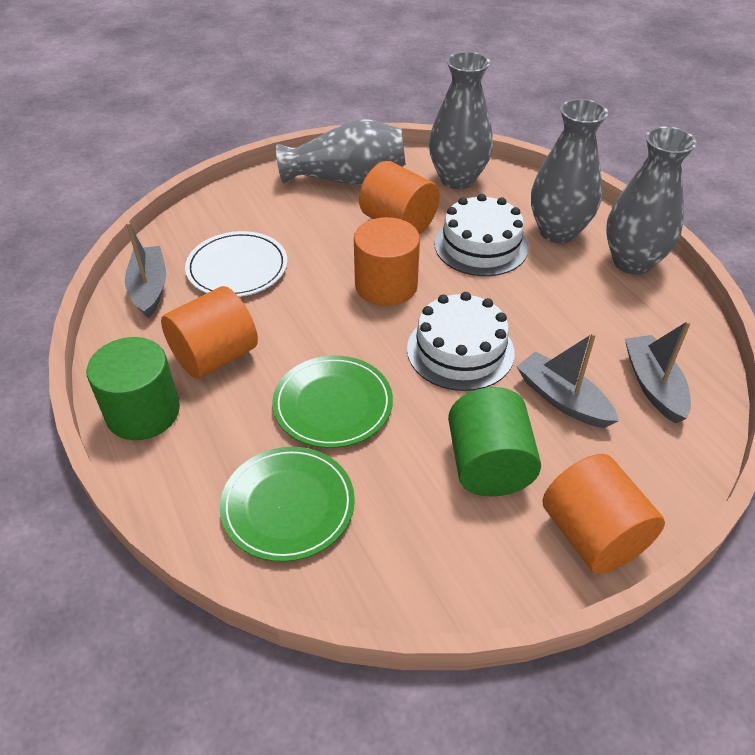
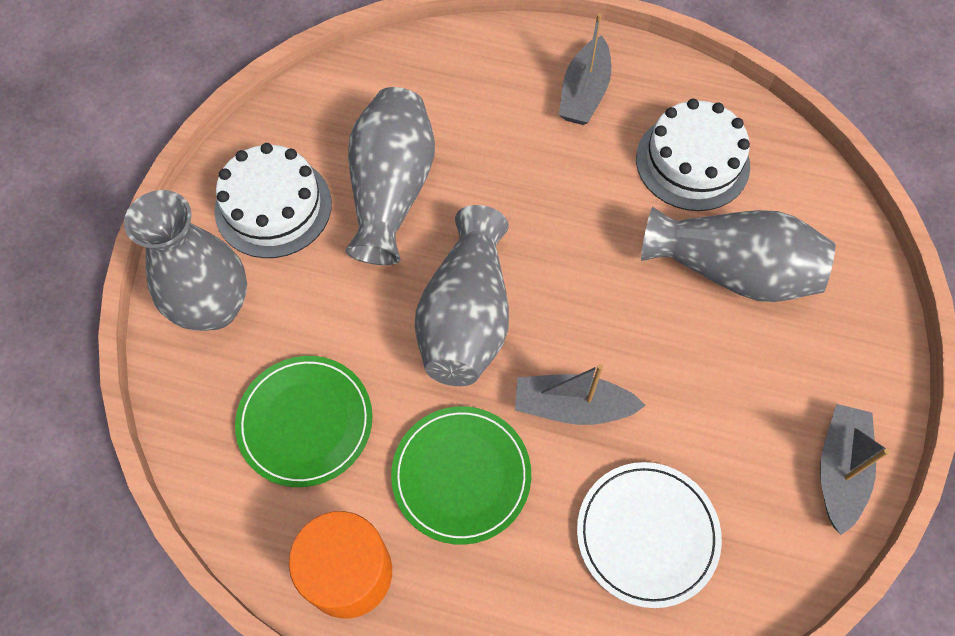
green cylinder: 2 -> 0
orange cylinder: 4 -> 1

